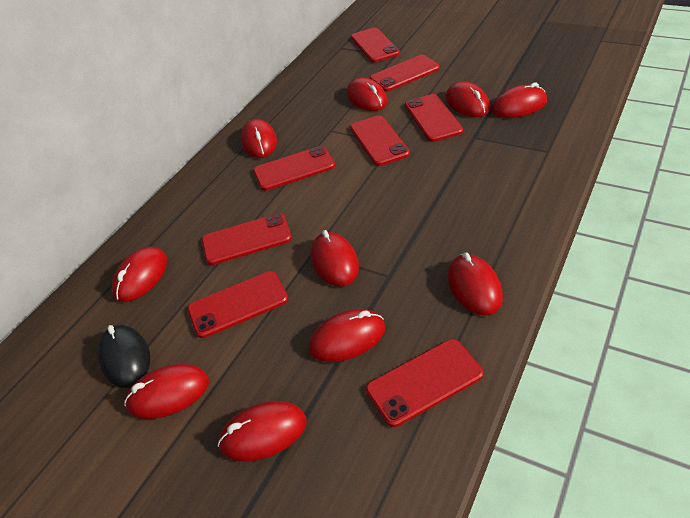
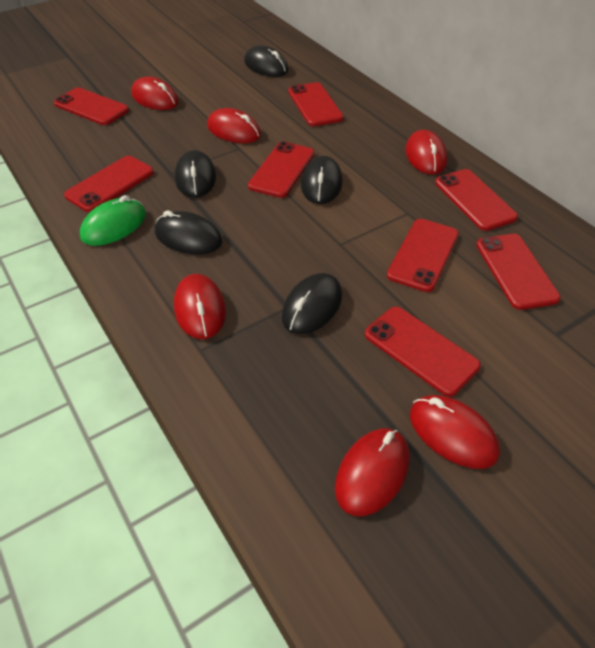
black mouse: 1 -> 5
green mouse: 0 -> 1
red mouse: 10 -> 6

